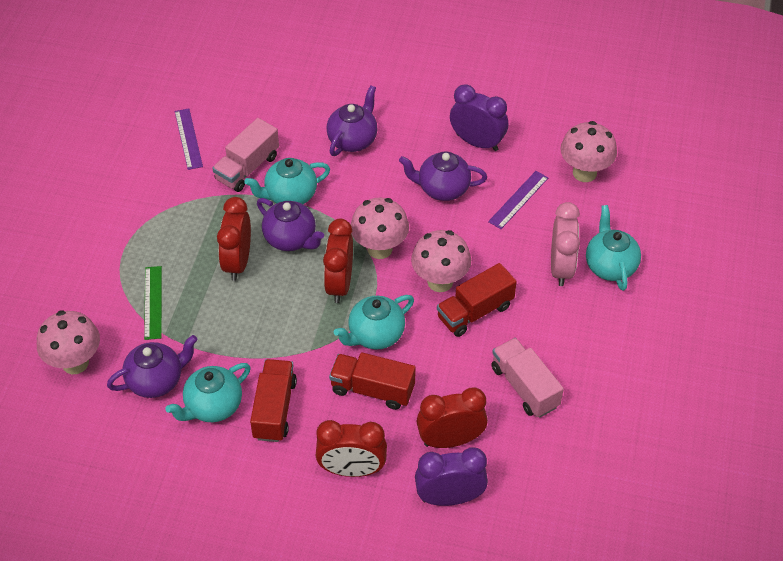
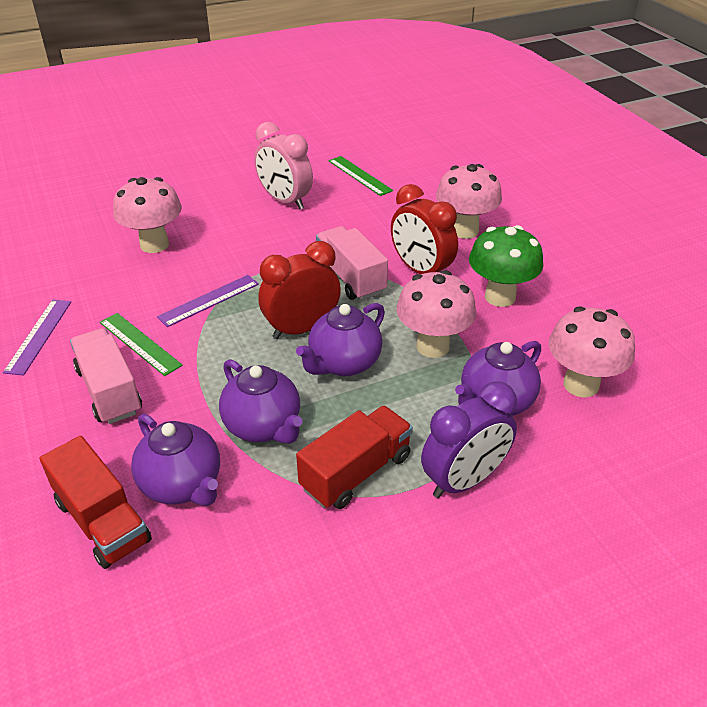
green mushroom: 0 -> 1
green ruler: 1 -> 2
purple clock: 2 -> 1
red clock: 4 -> 2
red truck: 3 -> 2
turquoise teapot: 4 -> 0

